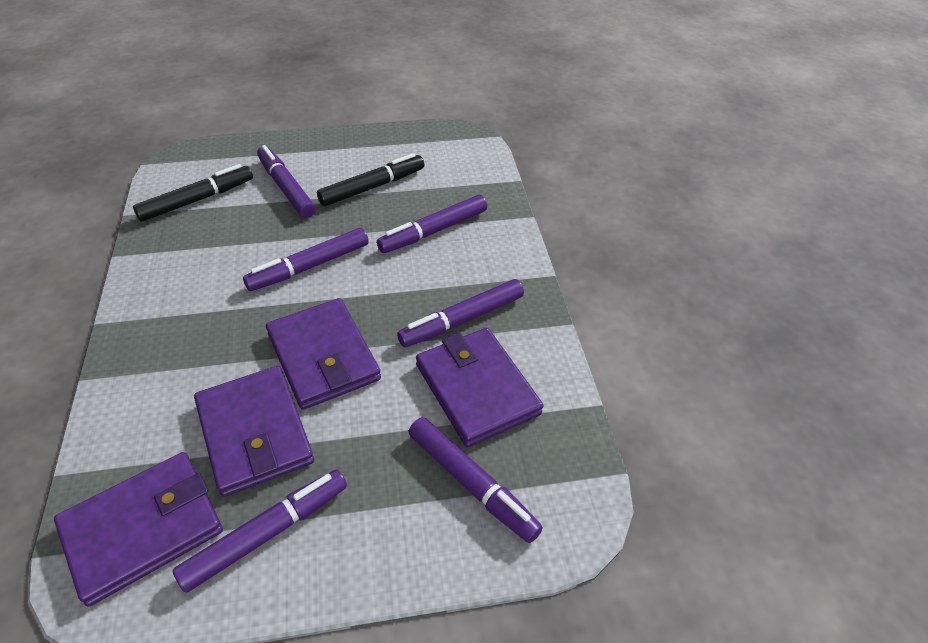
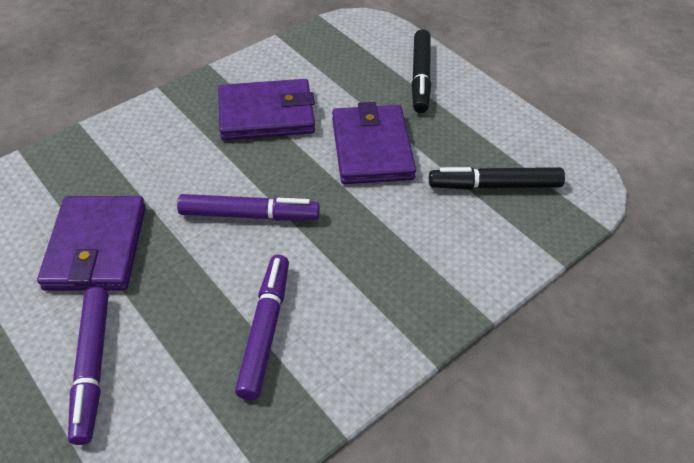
purple marker: 6 -> 3
purple wallet: 4 -> 3

